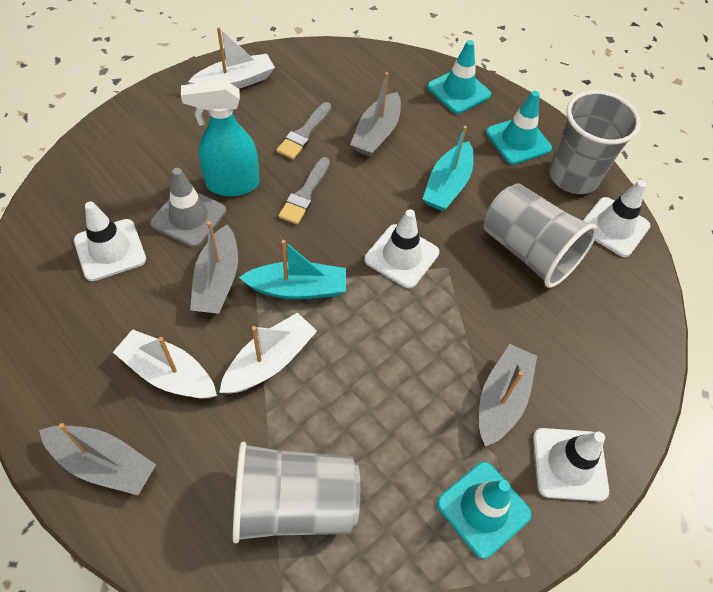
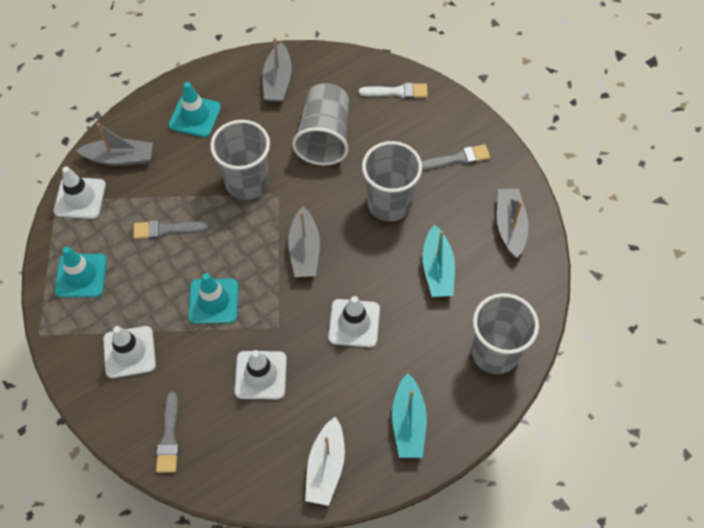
grey brush: 2 -> 3
grey cup: 3 -> 4
grey traffic cone: 1 -> 0
turquoise spray bottle: 1 -> 0
white boat: 3 -> 1
white brush: 0 -> 1

